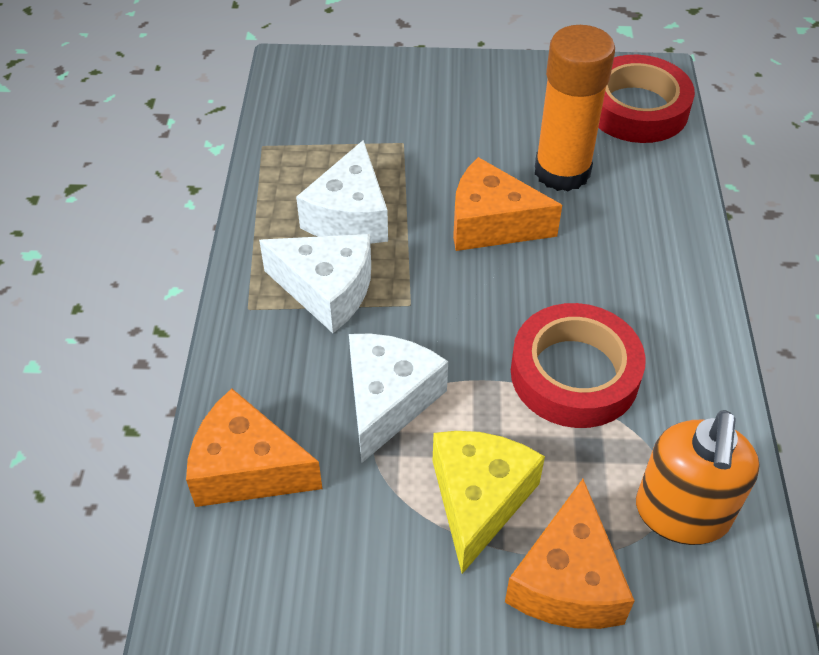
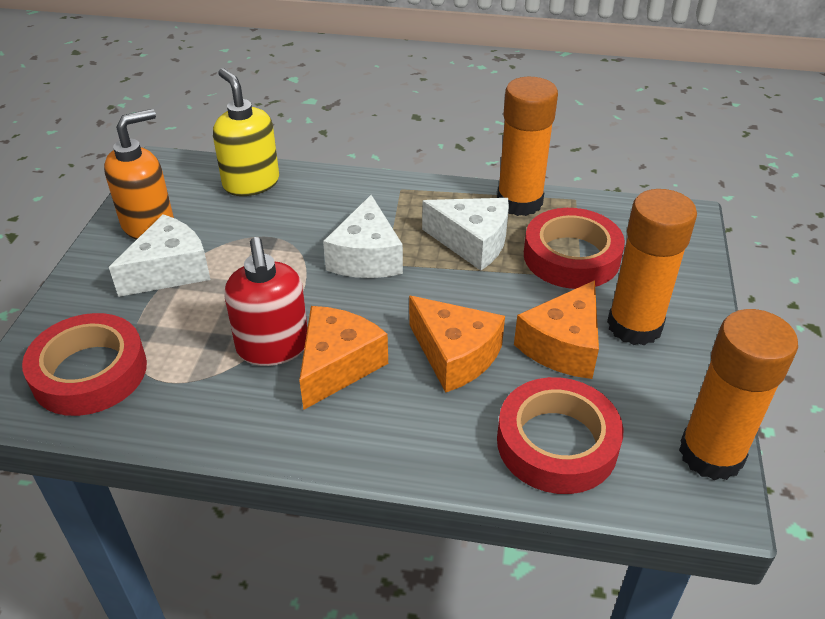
orange glue stick: 1 -> 3
red soap dispenser: 0 -> 1
red tape: 2 -> 3
yellow cheese: 1 -> 0
yellow soap dispenser: 0 -> 1

